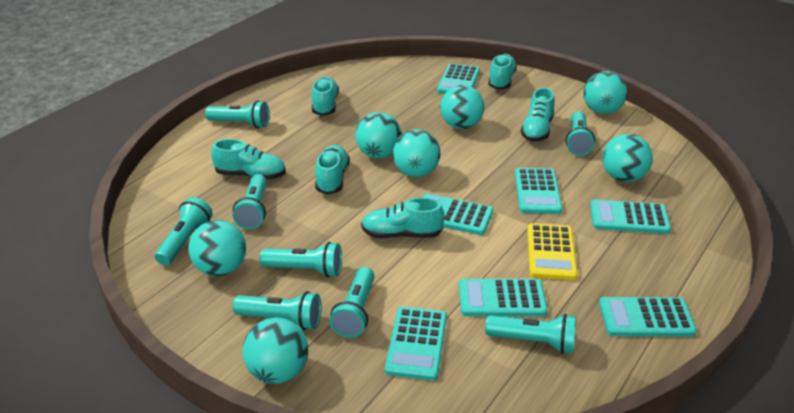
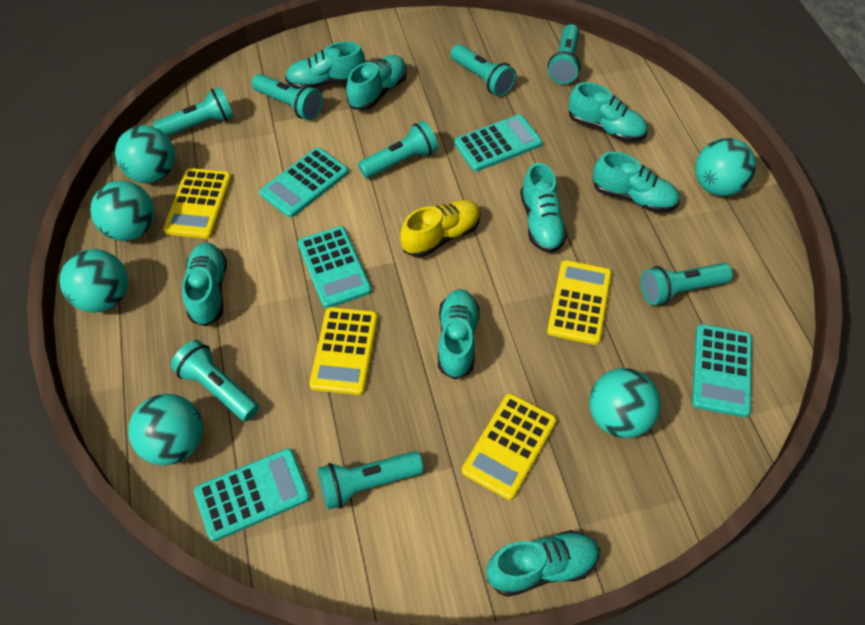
turquoise ball: 7 -> 6
turquoise calculator: 7 -> 5
turquoise shoe: 6 -> 8
yellow calculator: 1 -> 4
yellow shoe: 0 -> 1

